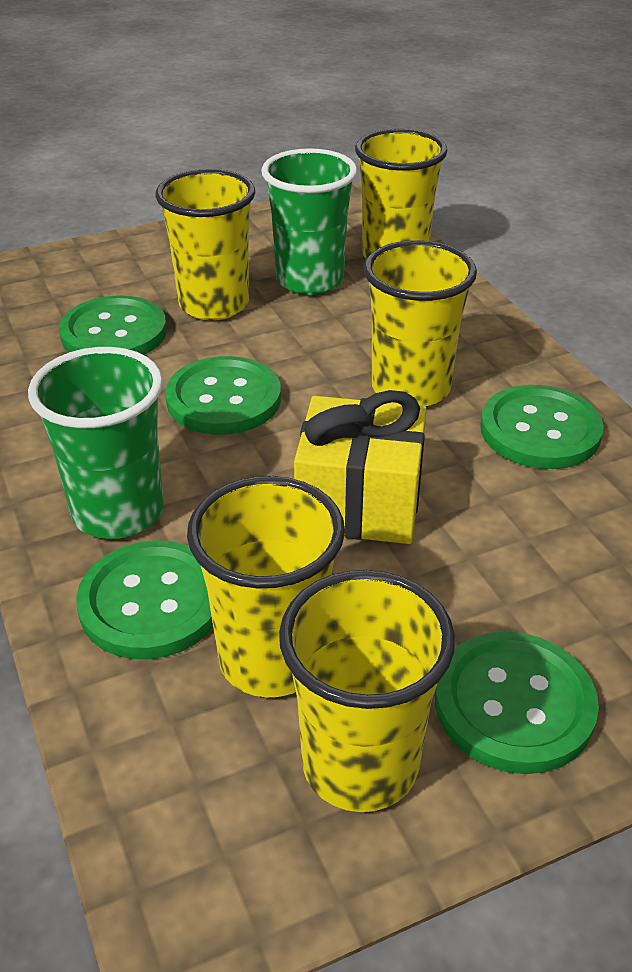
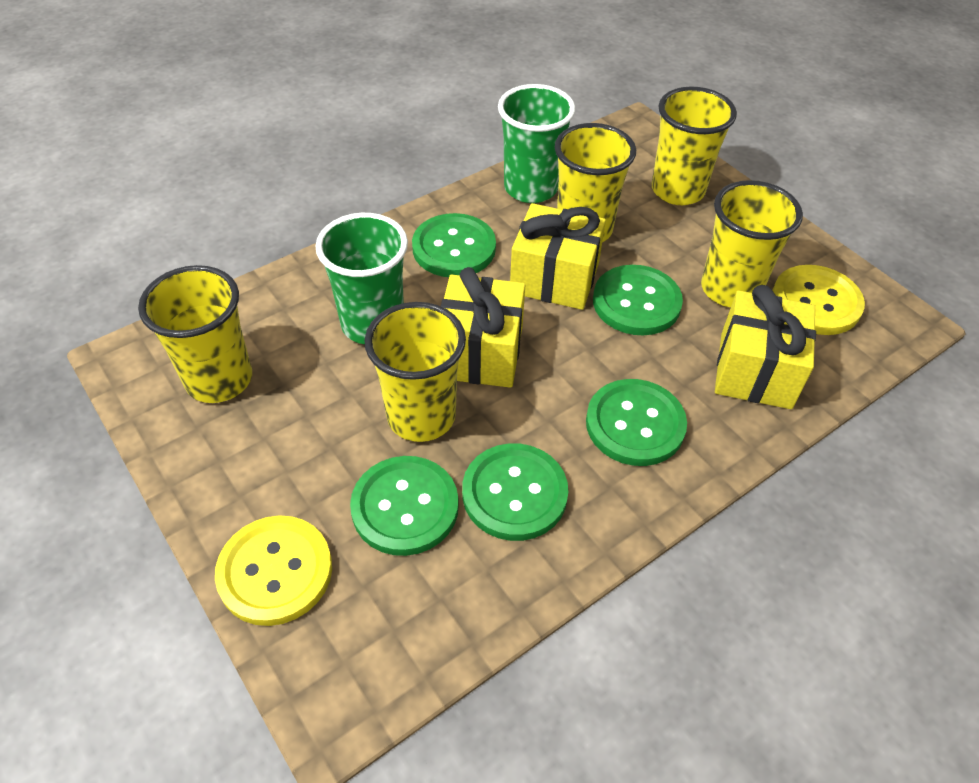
yellow button: 0 -> 2
yellow gift: 1 -> 3

